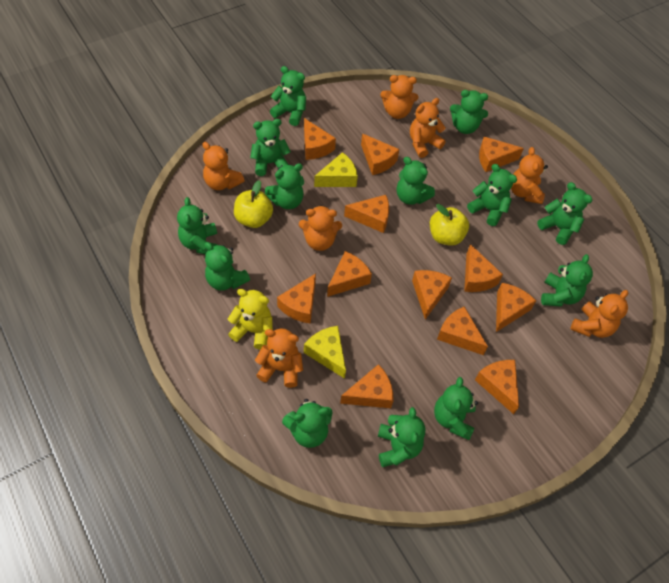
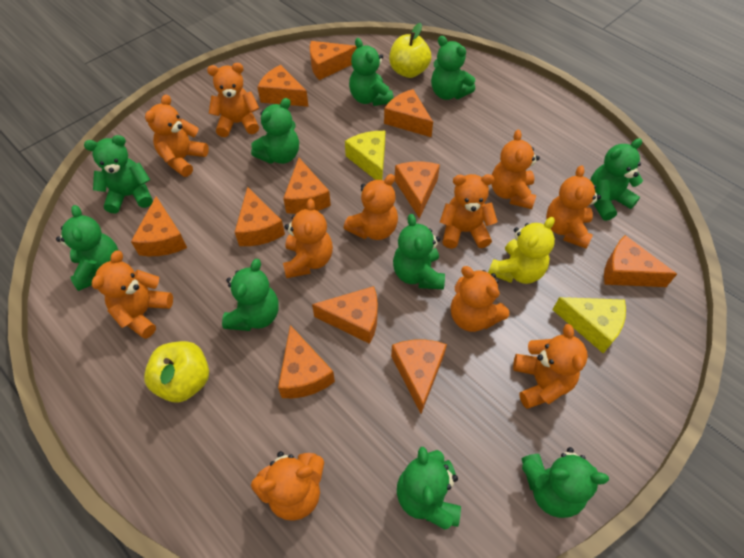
green teddy bear: 13 -> 10
orange cheese: 12 -> 11
orange teddy bear: 7 -> 11

